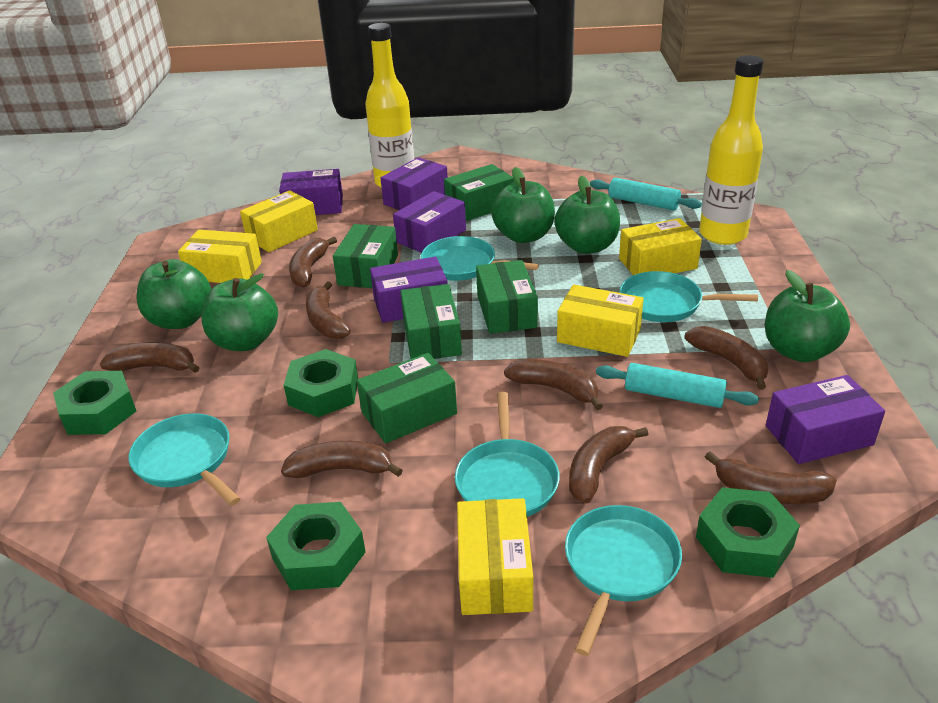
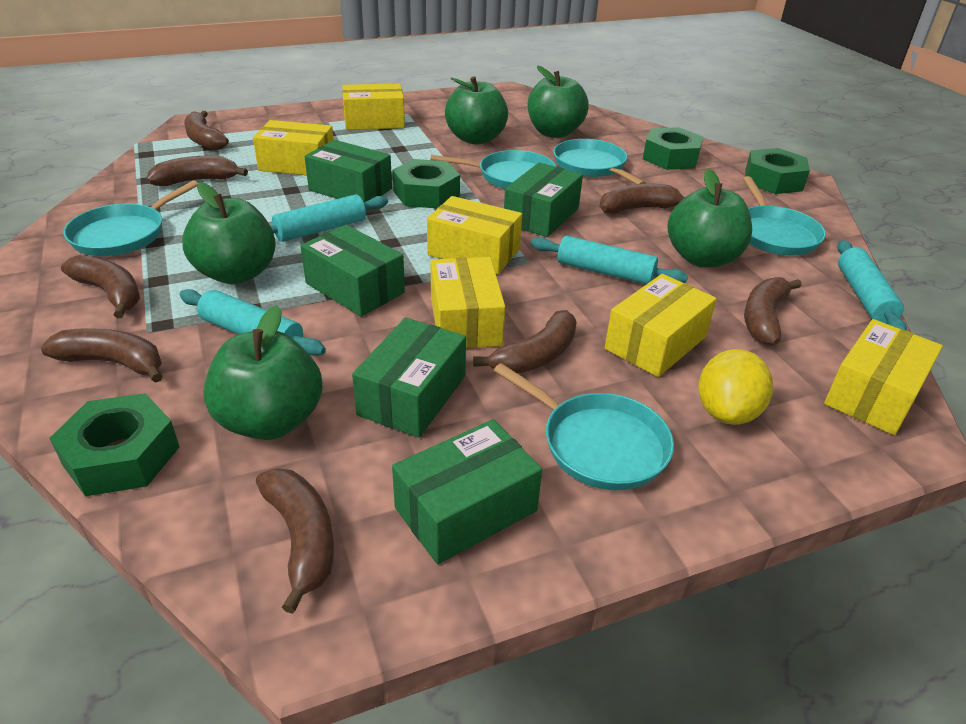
purple box: 5 -> 0
turquoise rolling pin: 2 -> 4
yellow bottle: 2 -> 0
yellow box: 5 -> 6
yellow lemon: 0 -> 1

